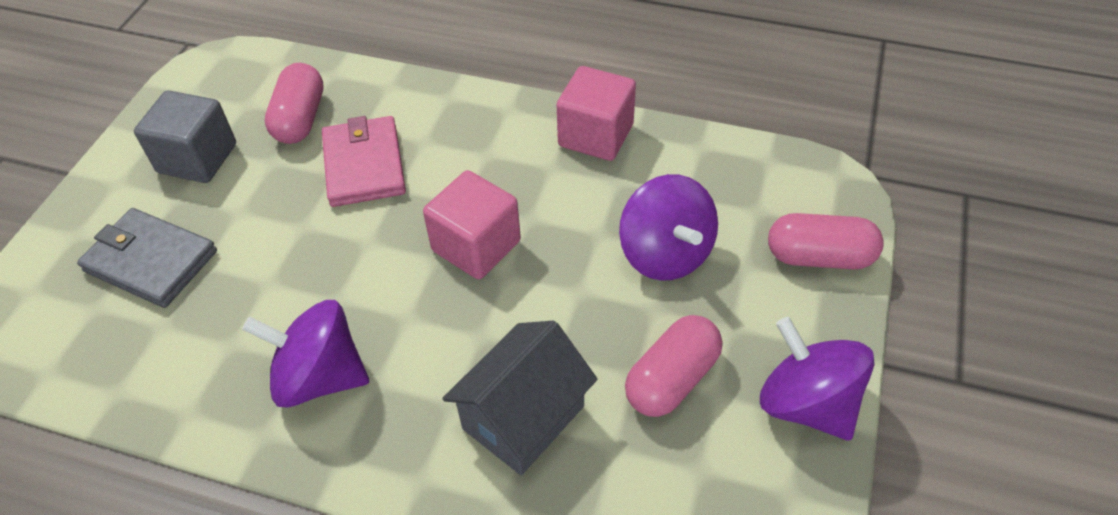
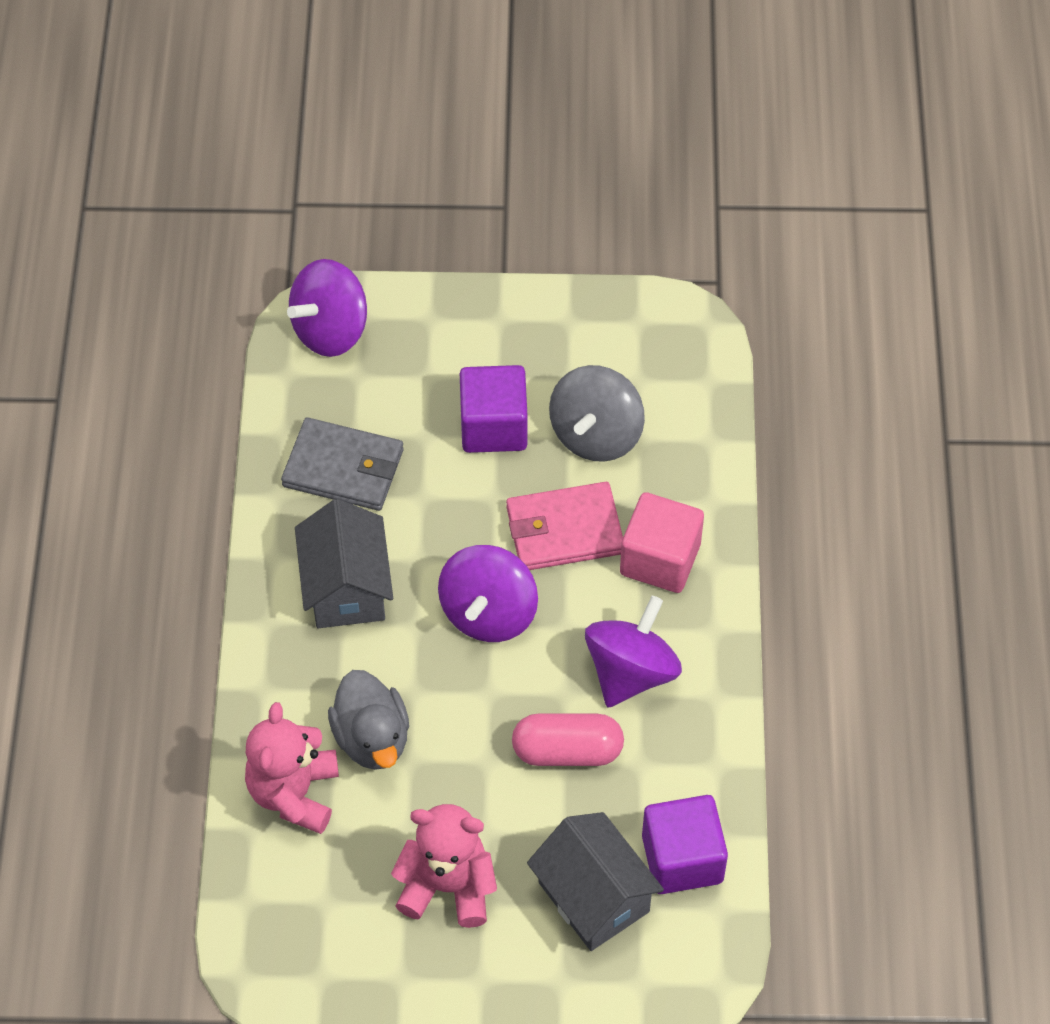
grey cube: 1 -> 0
grey duck: 0 -> 1
grey house: 1 -> 2
grey spinning top: 0 -> 1
pink capsule: 3 -> 1
pink cube: 2 -> 1
pink teddy bear: 0 -> 2
purple cube: 0 -> 2

